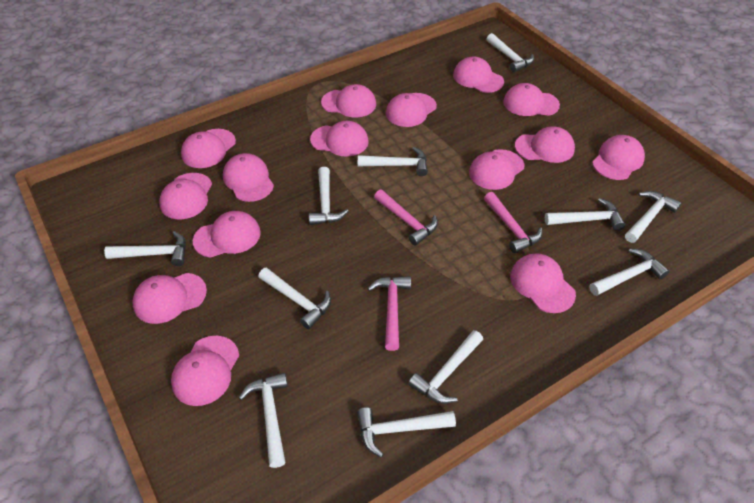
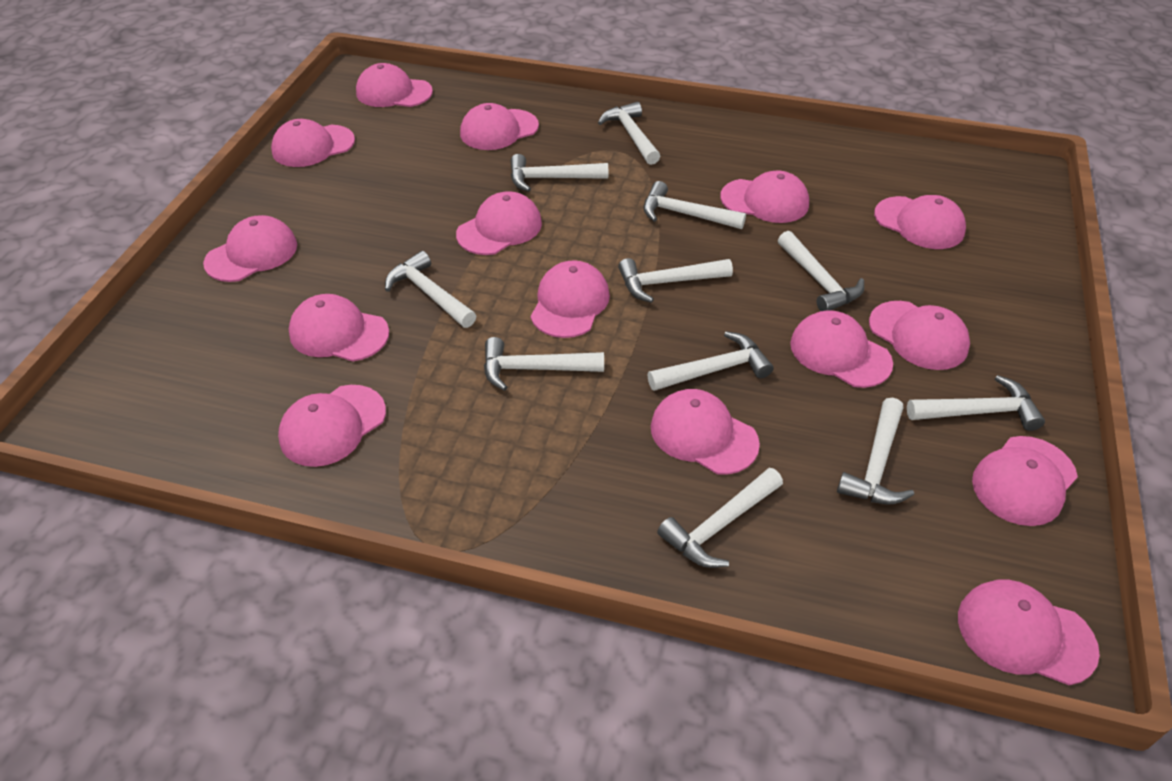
pink hammer: 3 -> 0

